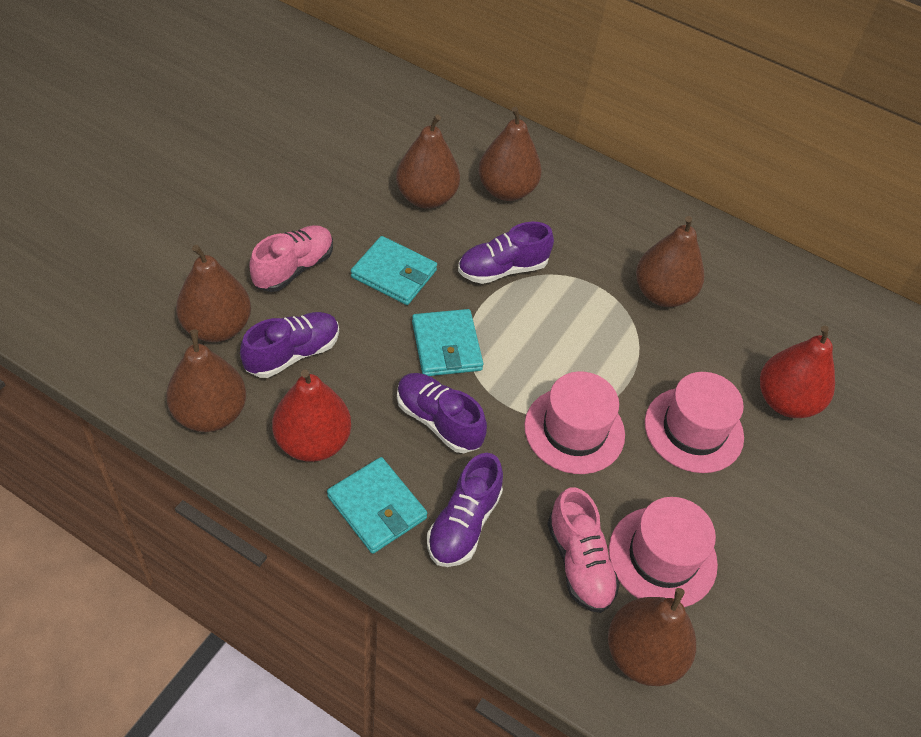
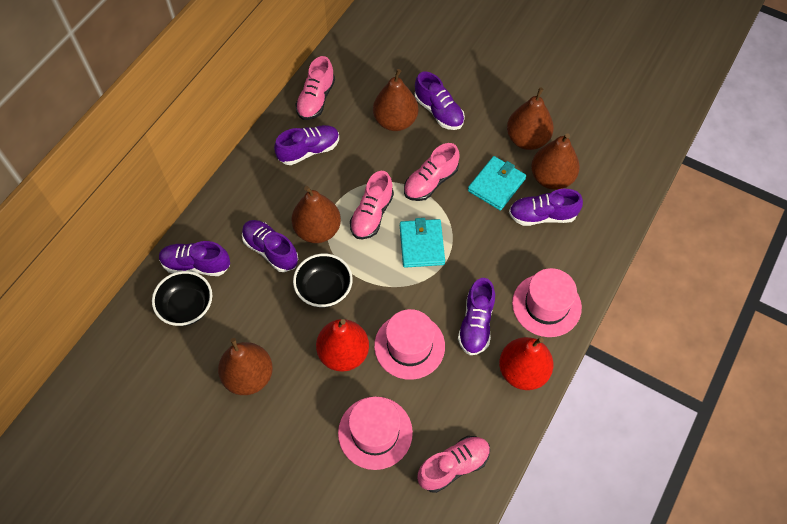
black bowl: 0 -> 2
brown pear: 6 -> 5
pink shoe: 2 -> 4
purple shoe: 4 -> 6
turquoise wallet: 3 -> 2

